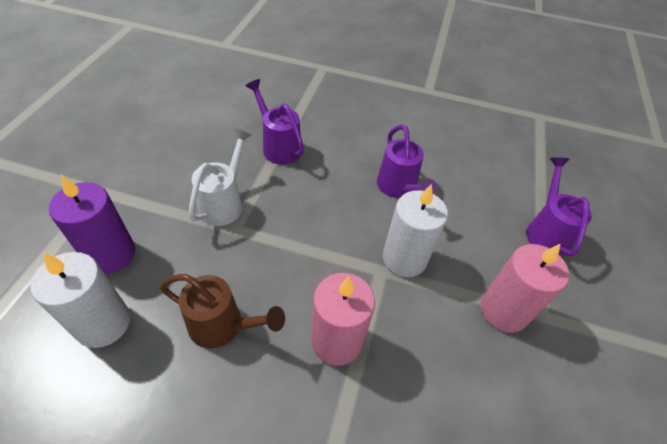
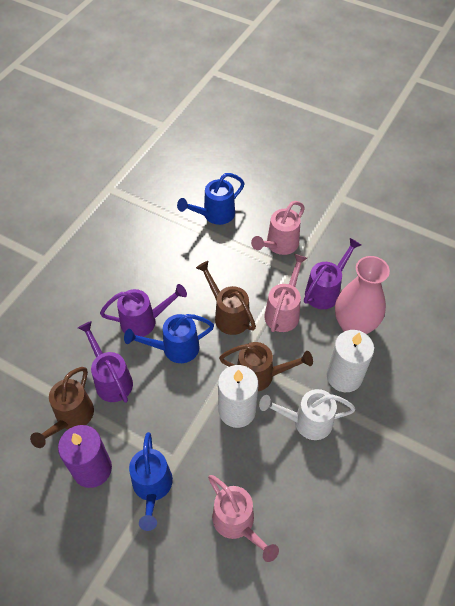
blue watering can: 0 -> 3
brown watering can: 1 -> 3
pink candle: 2 -> 0
pink vase: 0 -> 1
pink watering can: 0 -> 3

